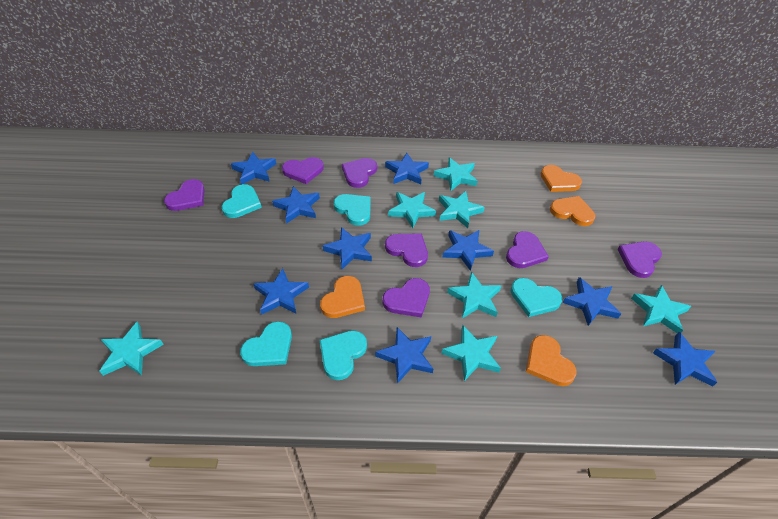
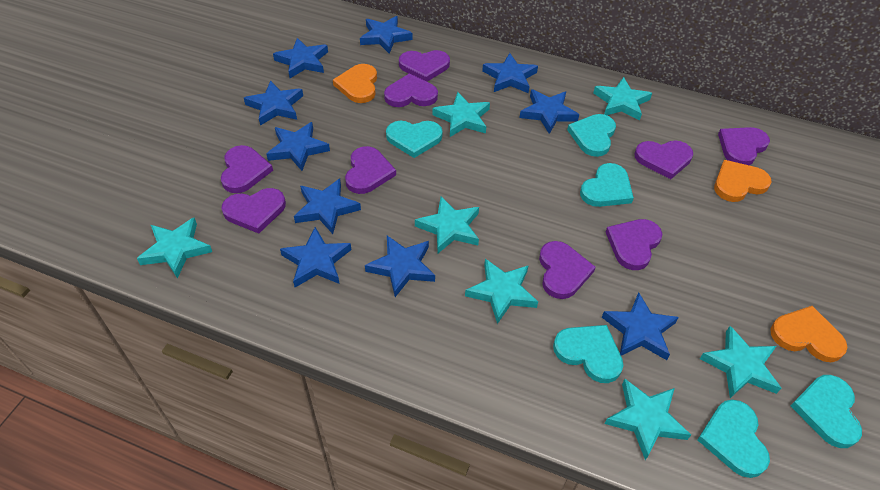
blue star: 9 -> 10
orange heart: 4 -> 3
purple heart: 7 -> 9
turquoise heart: 5 -> 6

